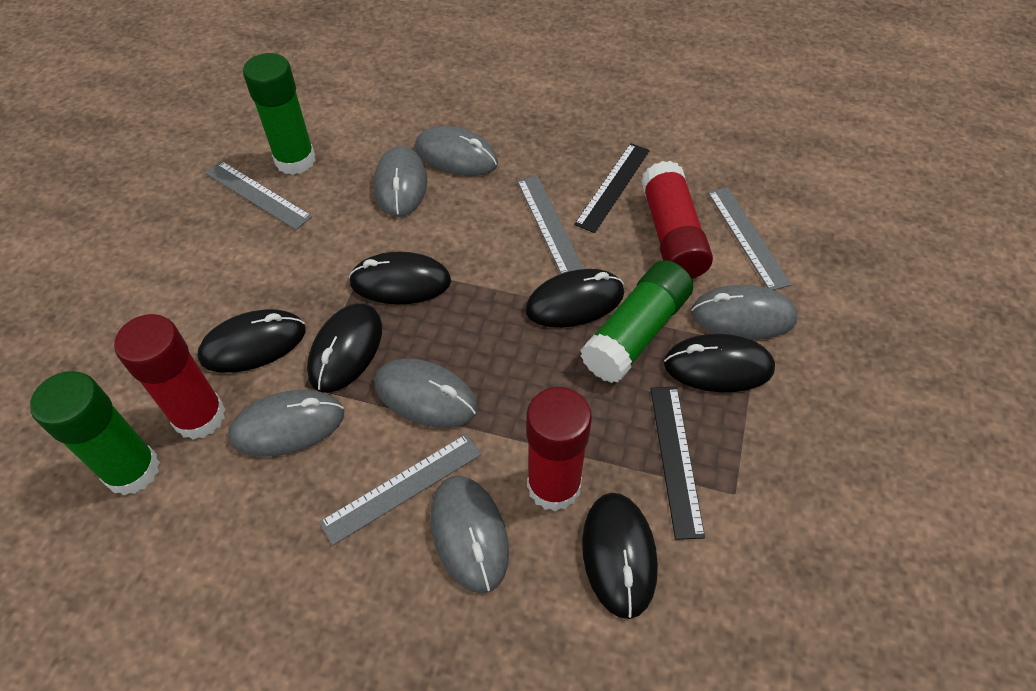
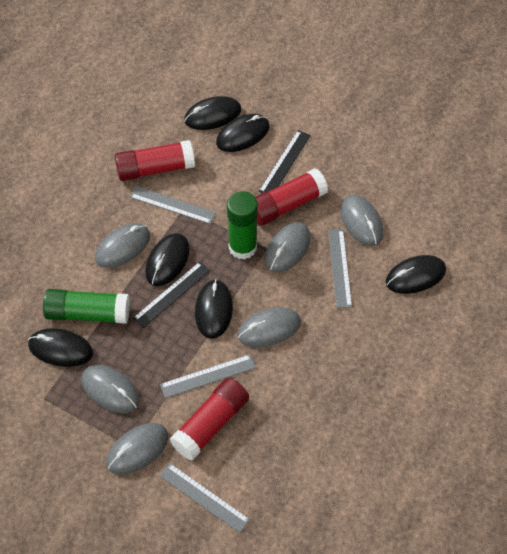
green glue stick: 3 -> 2

